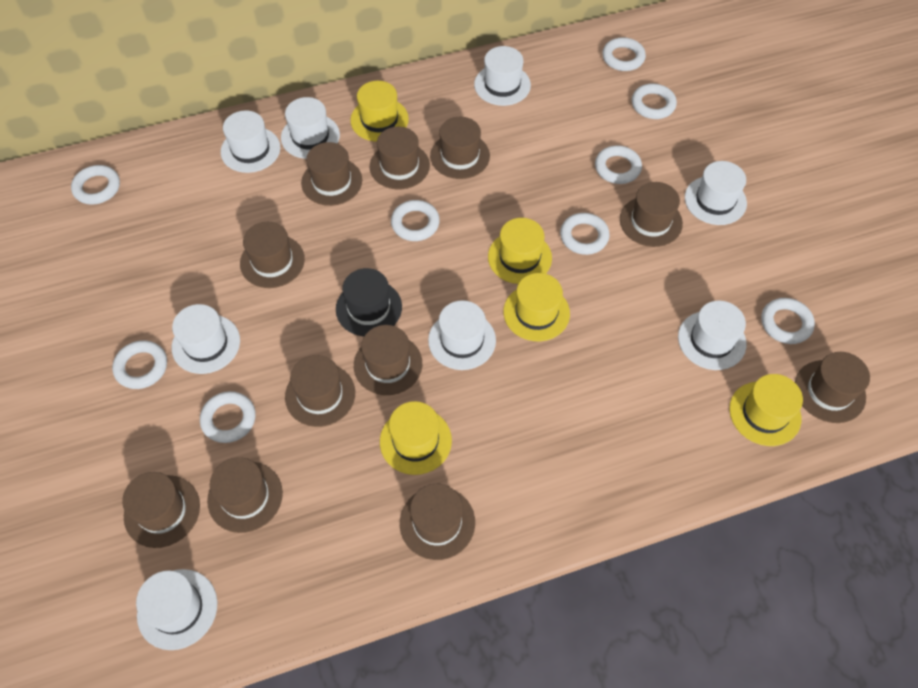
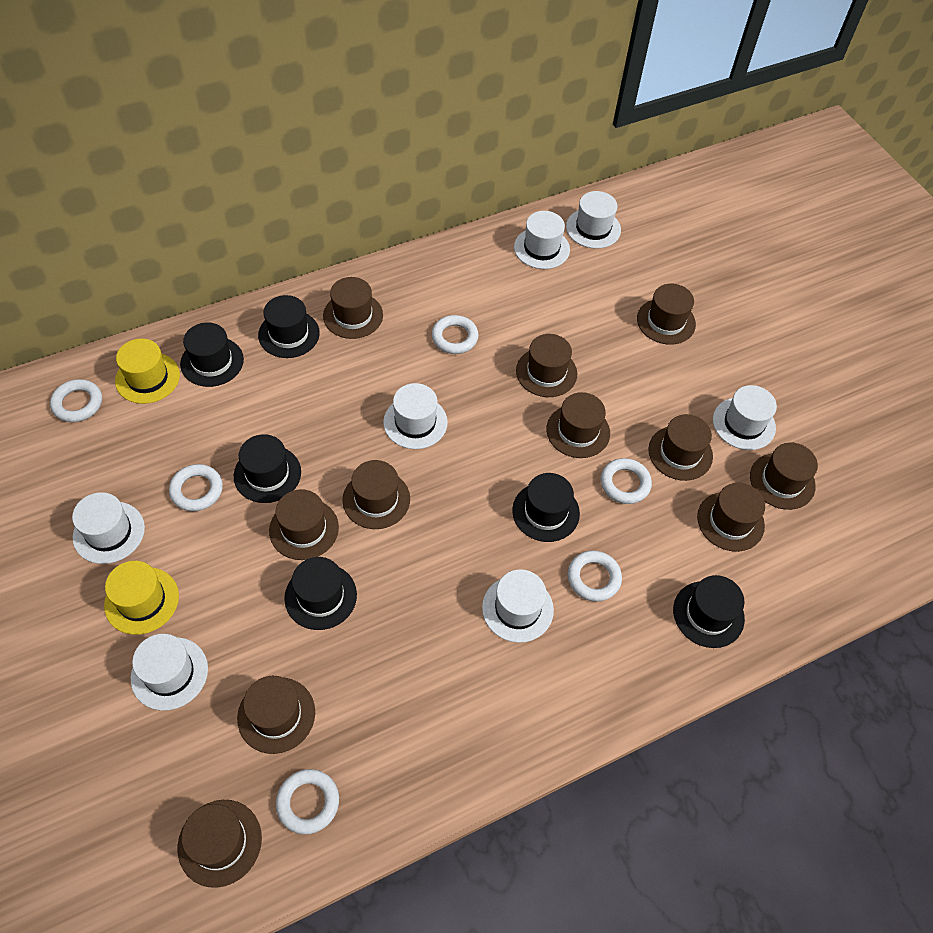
black hat: 1 -> 6
white hat: 8 -> 7
white ring: 9 -> 6
yellow hat: 5 -> 2

